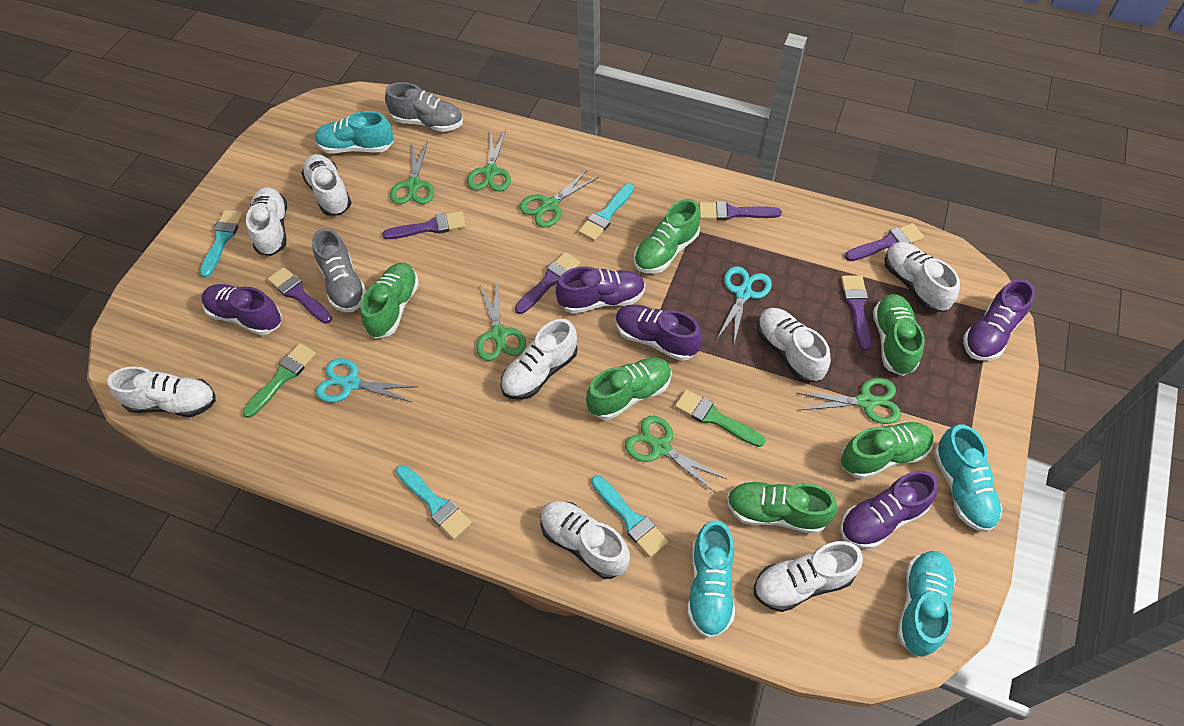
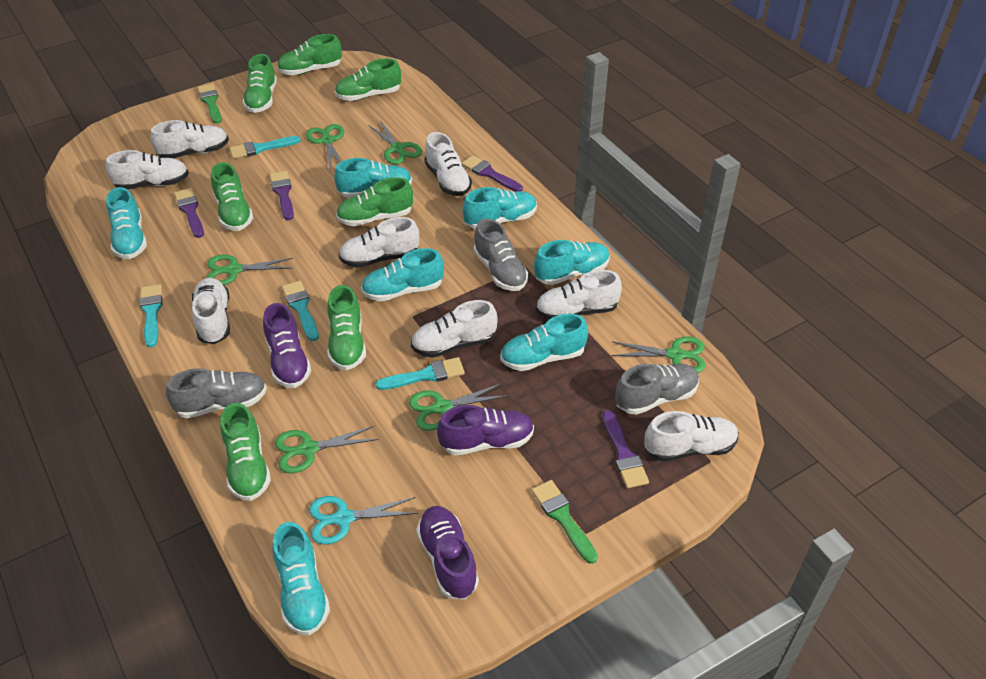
green shoe: 6 -> 7
grey shoe: 2 -> 3
purple brush: 6 -> 4
purple shoe: 5 -> 3
turquoise scissors: 2 -> 1
turquoise shoe: 4 -> 7

